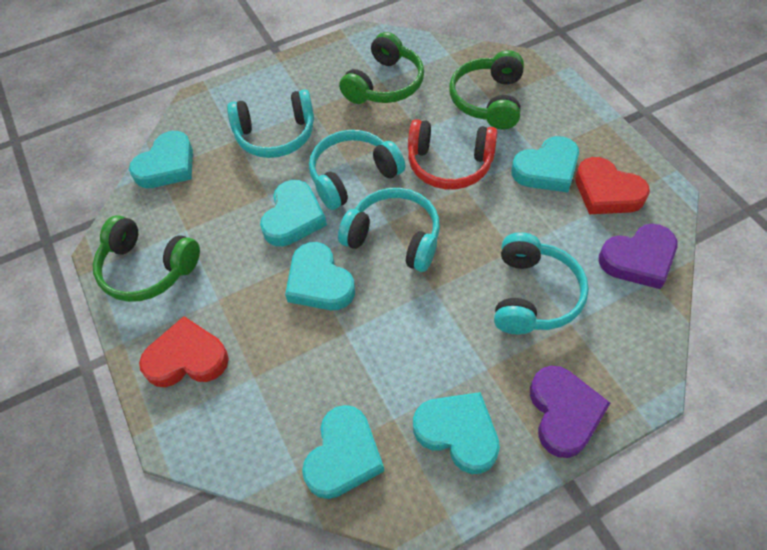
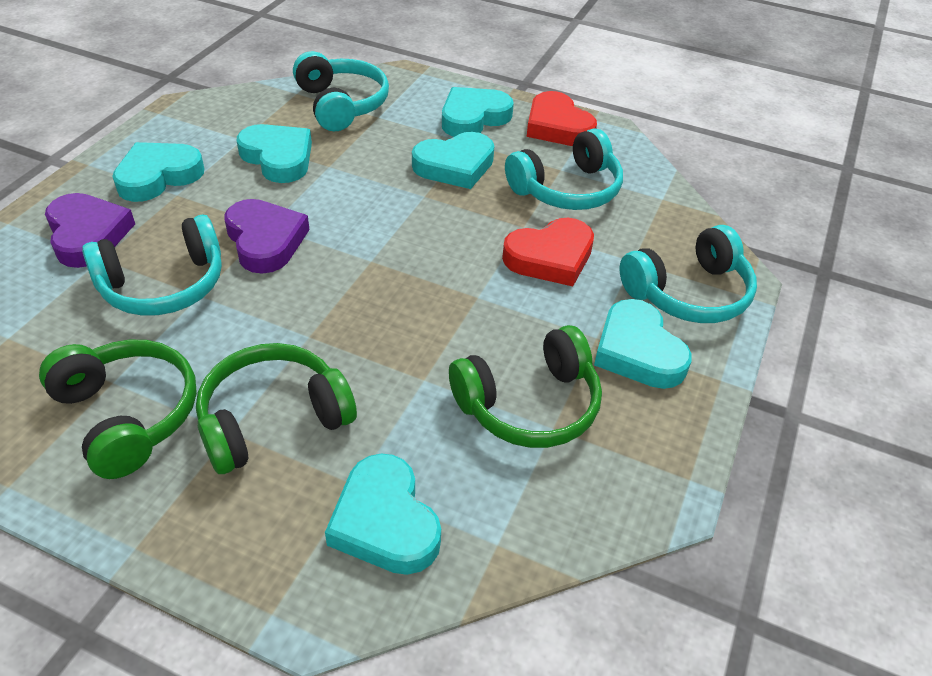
red headphones: 1 -> 0

